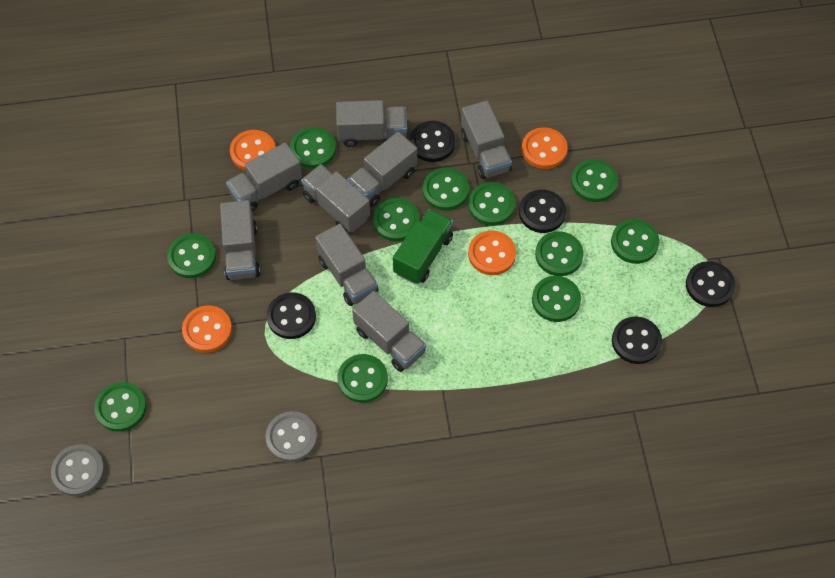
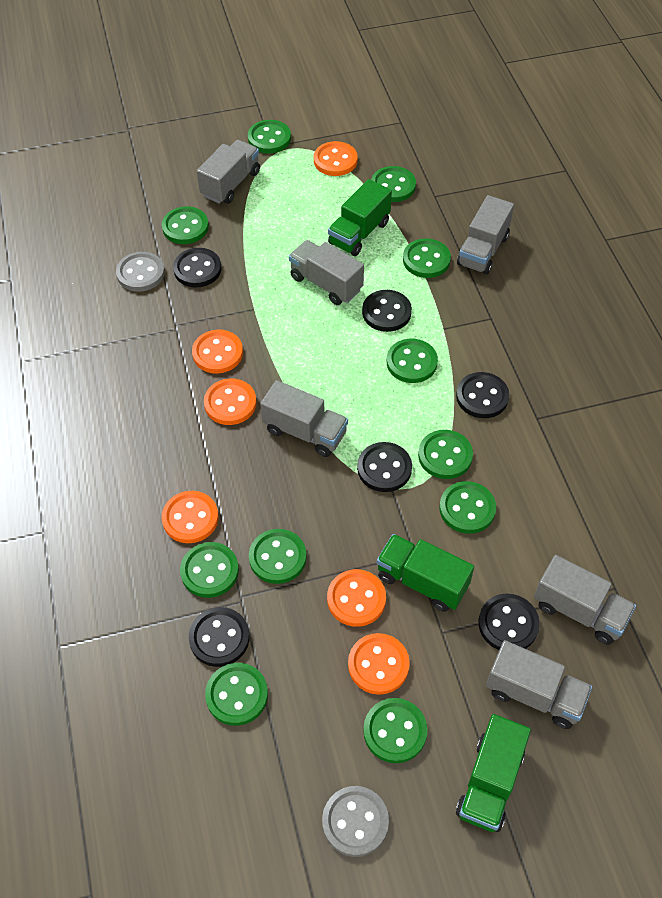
black button: 5 -> 6
green truck: 1 -> 3
grey truck: 8 -> 6
orange button: 4 -> 6

